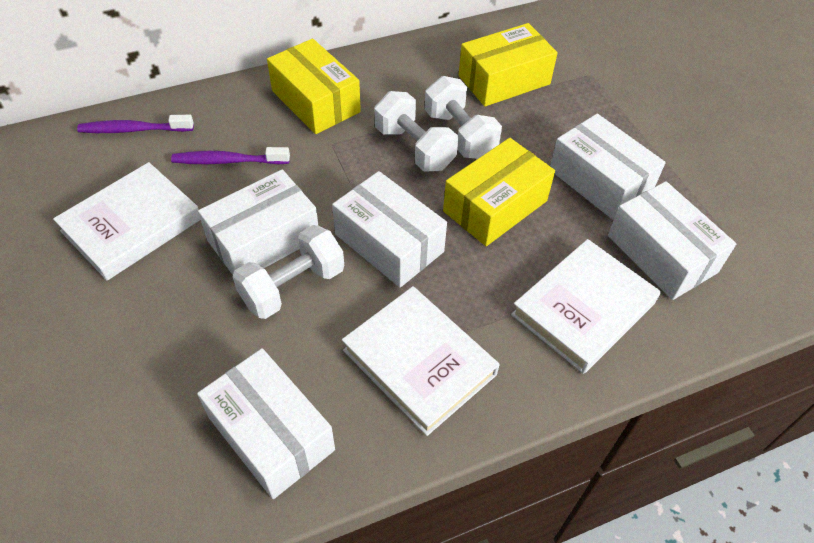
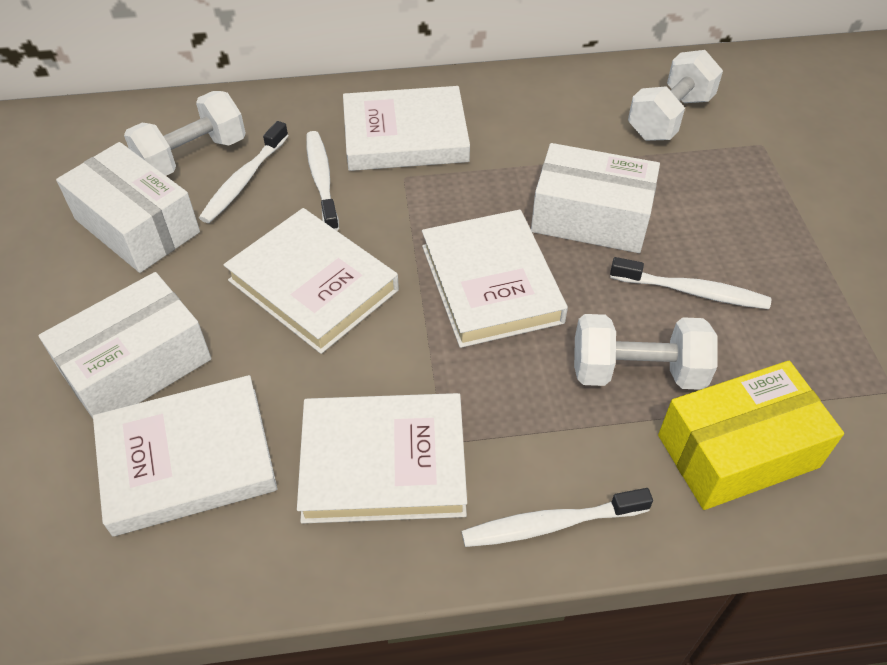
purple toothbrush: 2 -> 0
white book: 3 -> 5
white box: 5 -> 3
white toothbrush: 0 -> 4
yellow box: 3 -> 1

